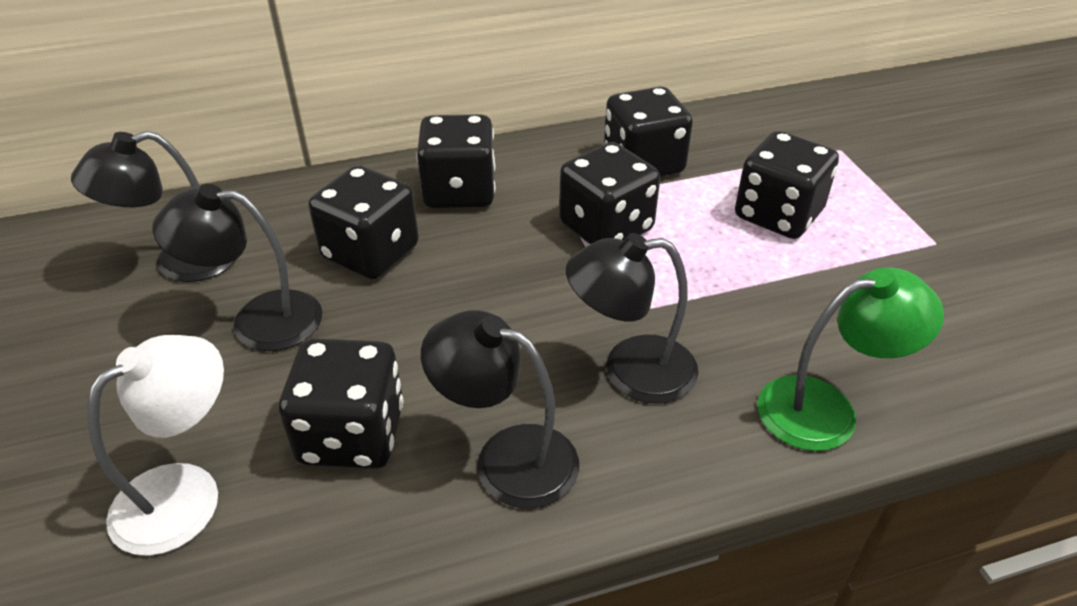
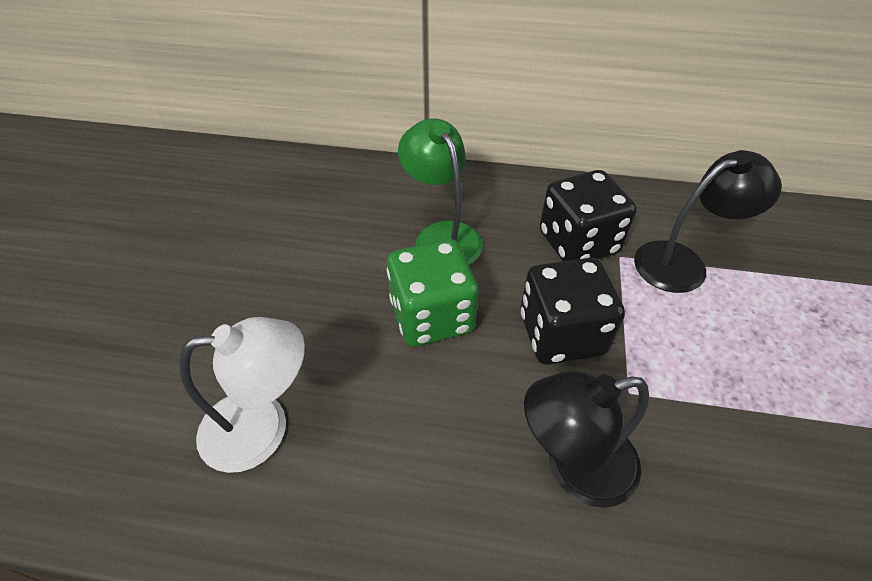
black dice: 6 -> 2
black lamp: 4 -> 2
green dice: 0 -> 1

